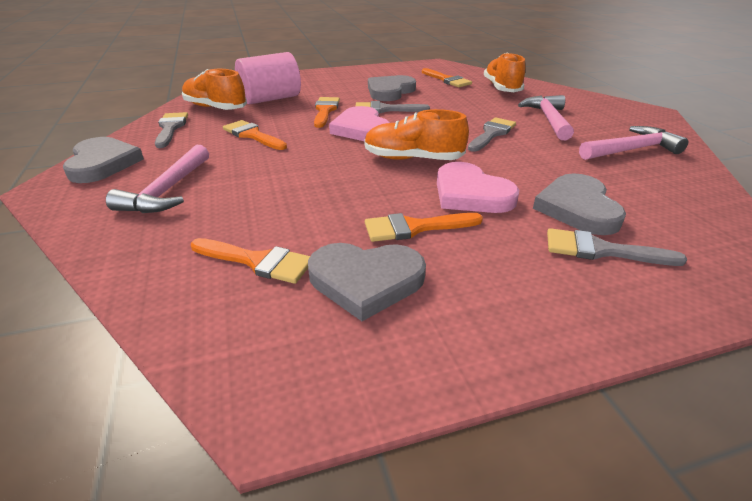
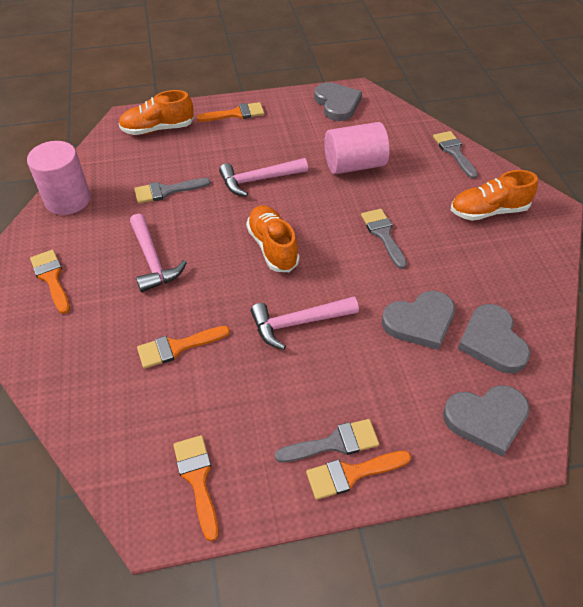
pink cylinder: 1 -> 2
pink heart: 2 -> 0

